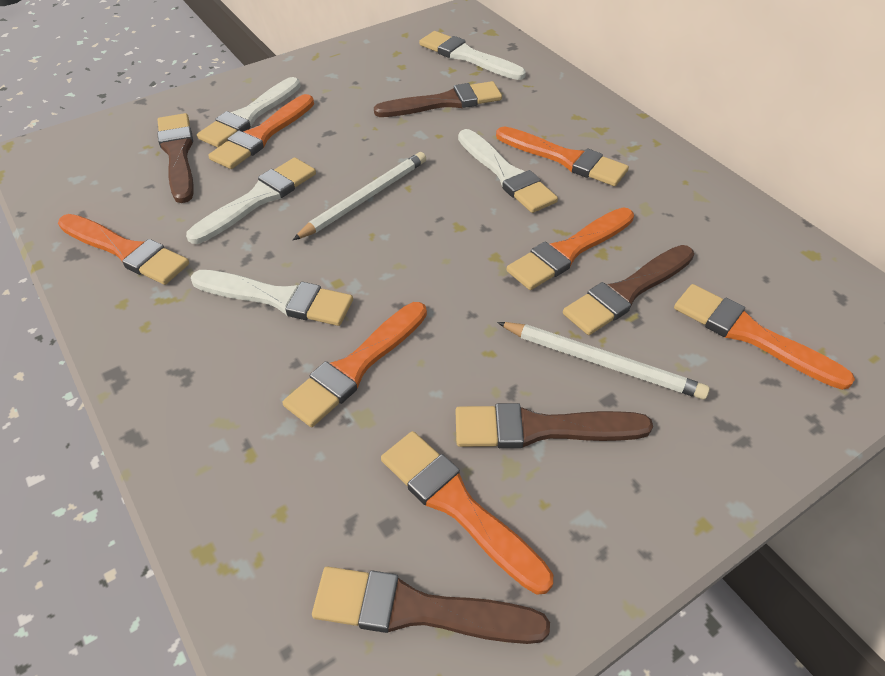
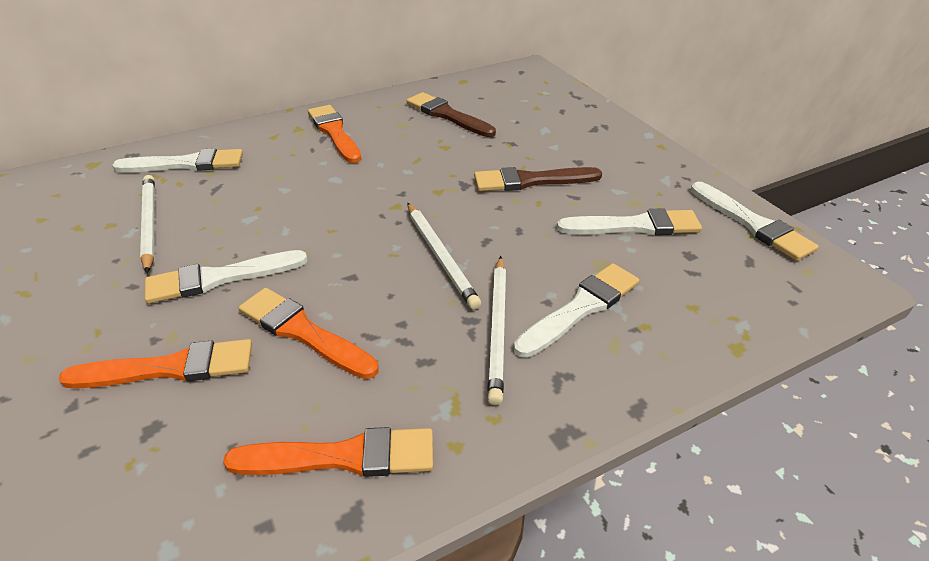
brown brush: 5 -> 2
orange brush: 7 -> 4
white pencil: 2 -> 3

